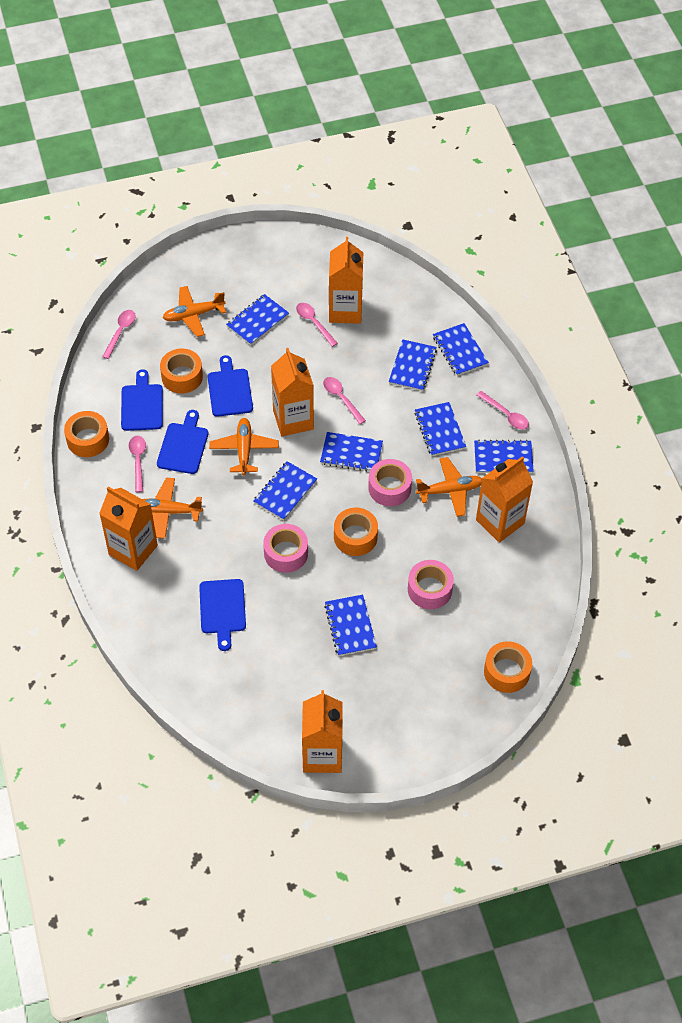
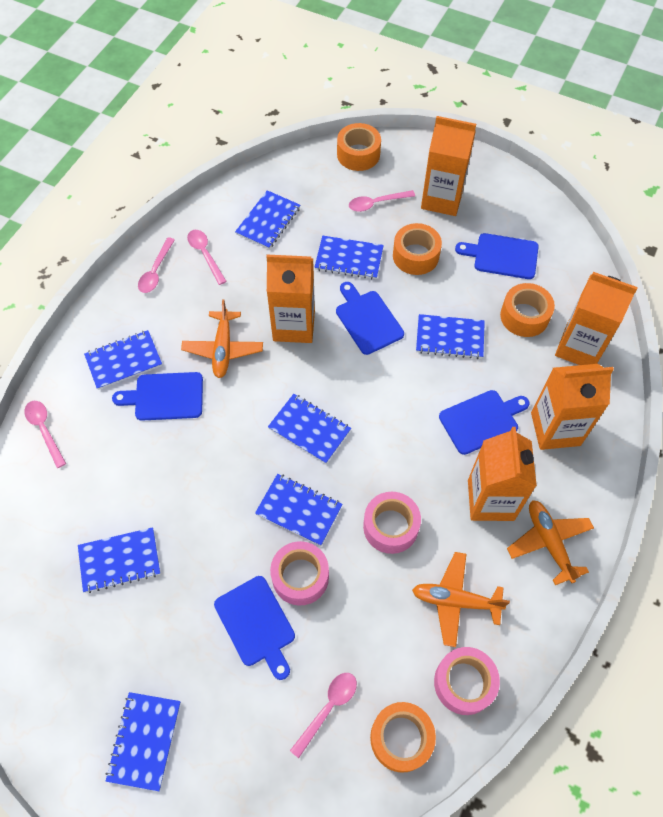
blue cutting board: 4 -> 5
orange plane: 4 -> 3

